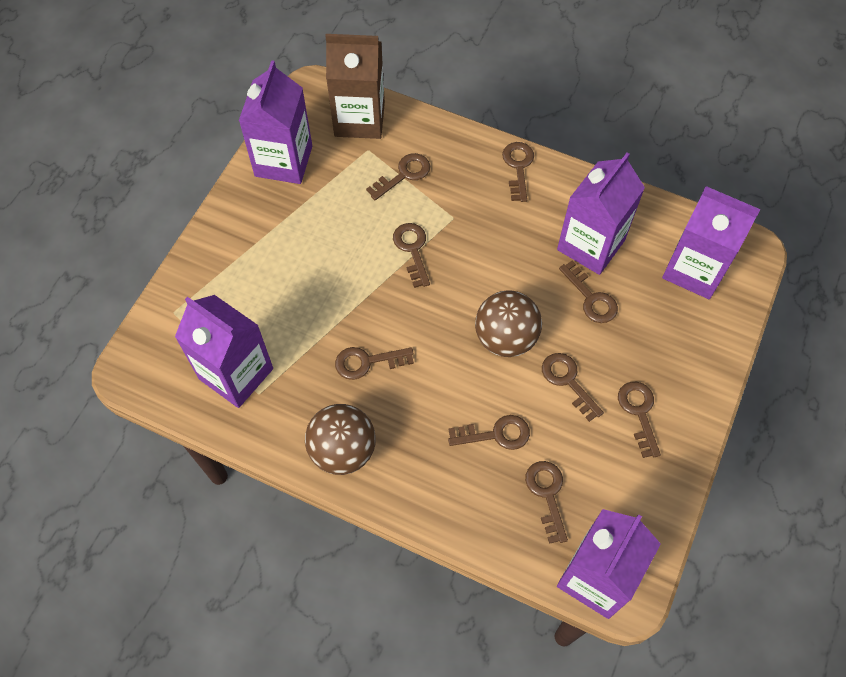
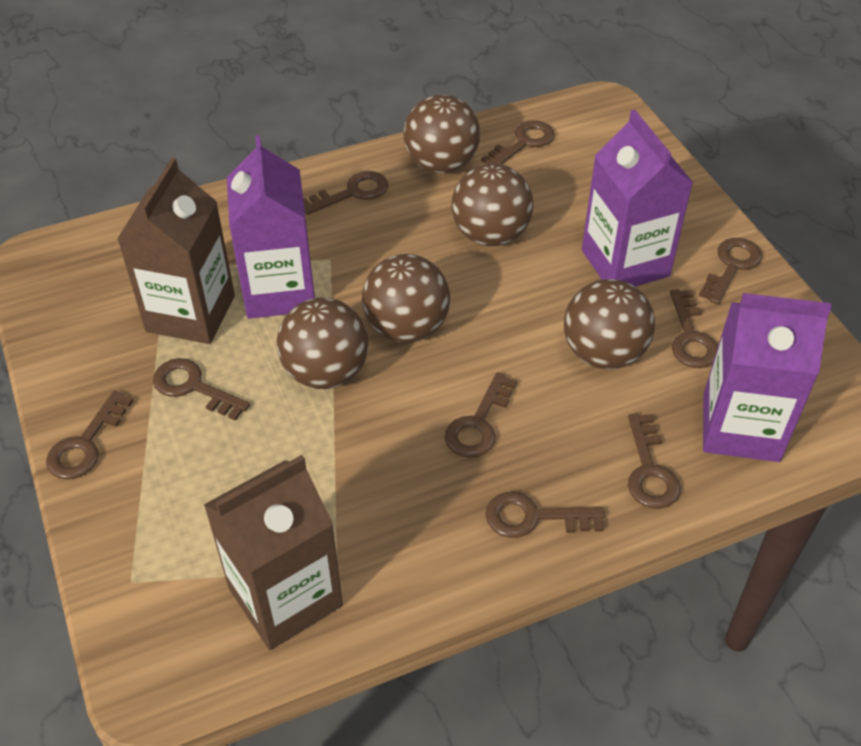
brown ball: 2 -> 5
brown carton: 1 -> 2
purple carton: 5 -> 3

